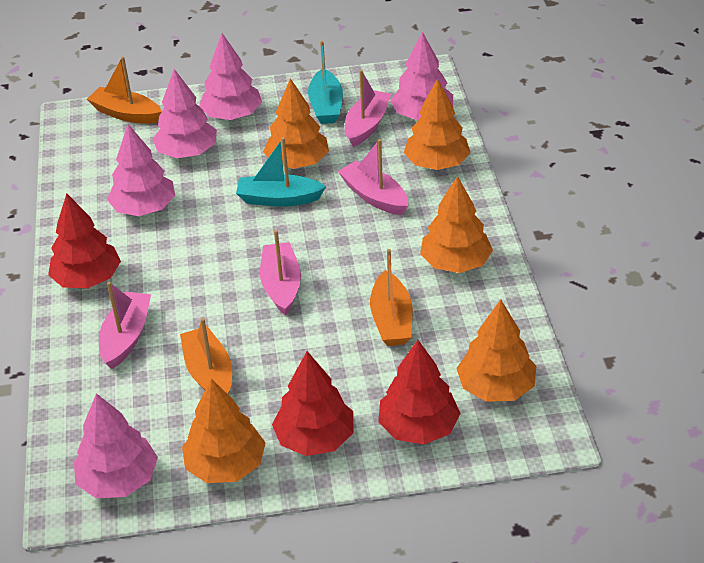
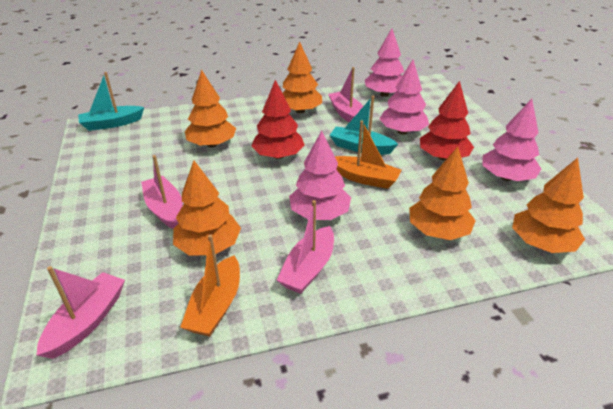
orange boat: 3 -> 2
pink tree: 5 -> 4
red tree: 3 -> 2

